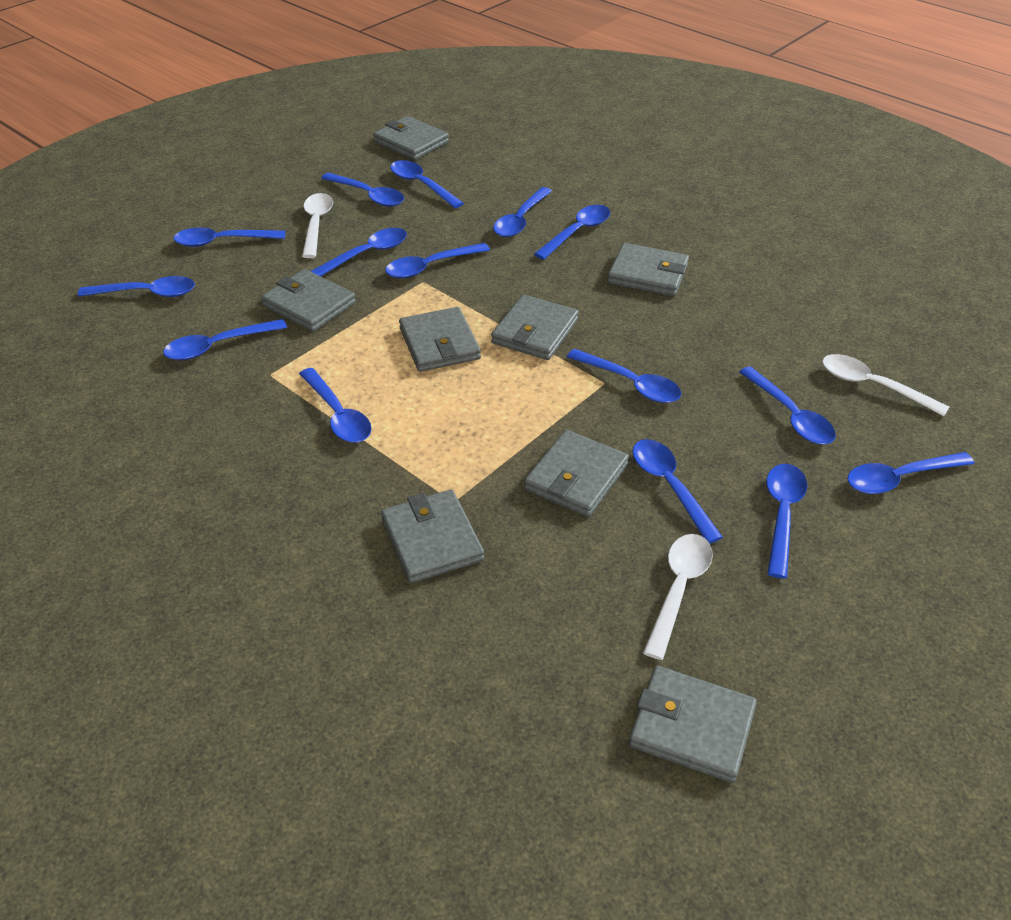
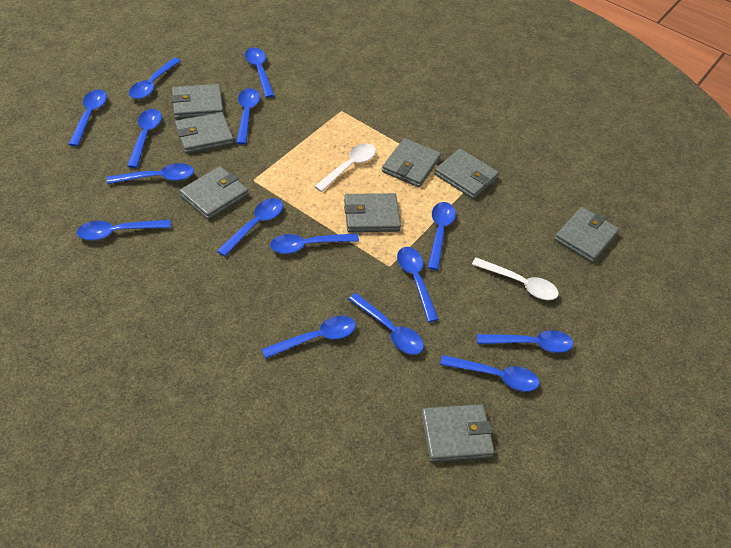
white spoon: 3 -> 2

